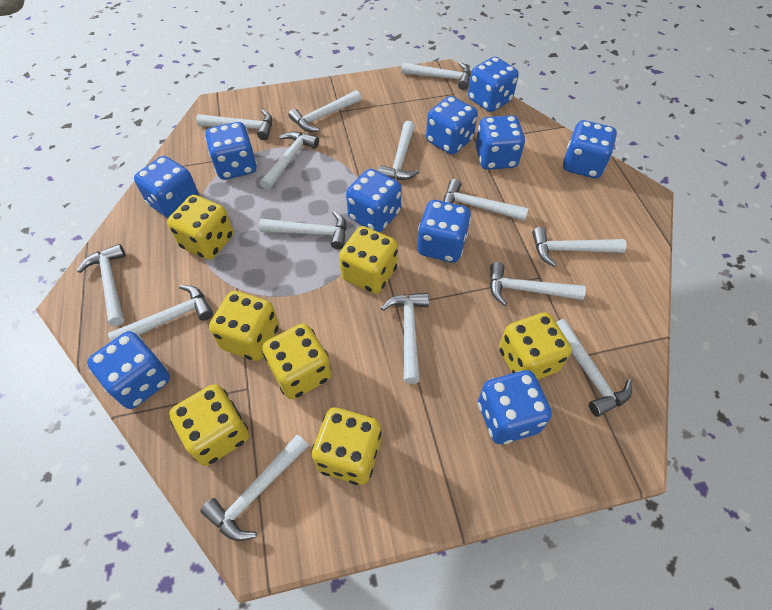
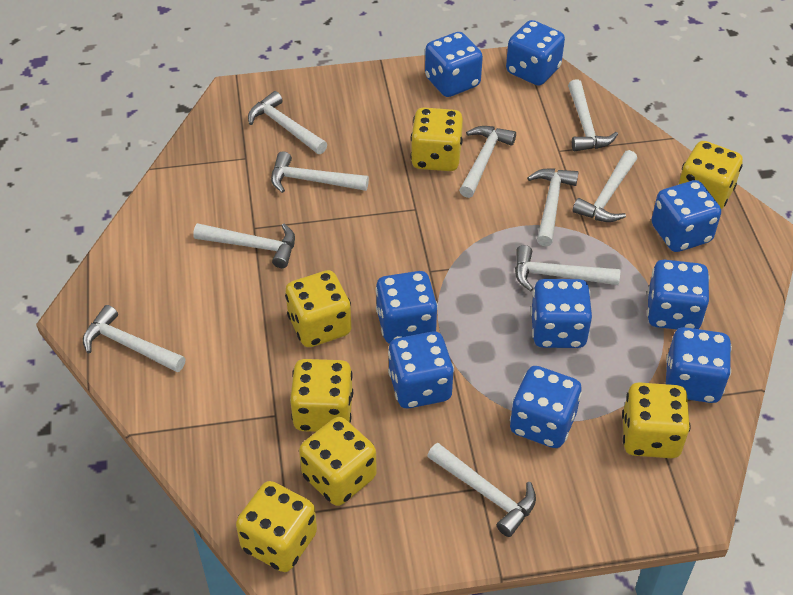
blue dice: 10 -> 9
white hammer: 14 -> 10

